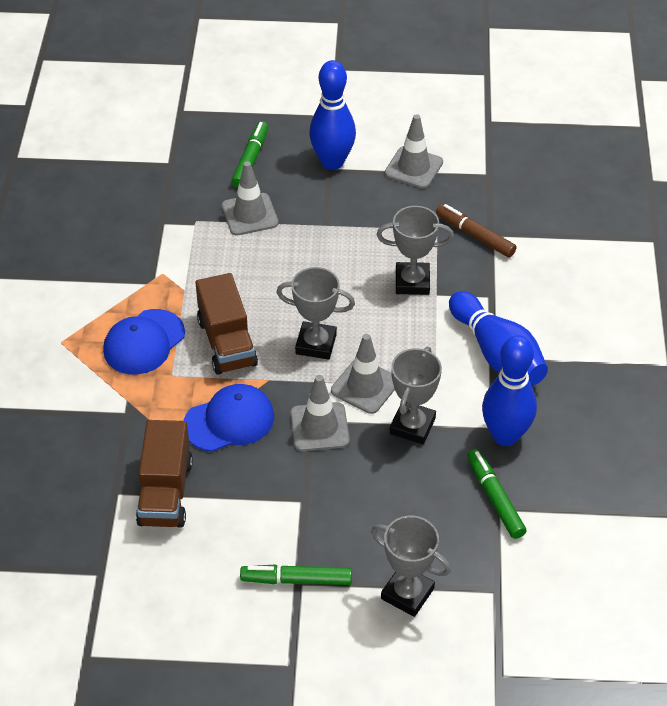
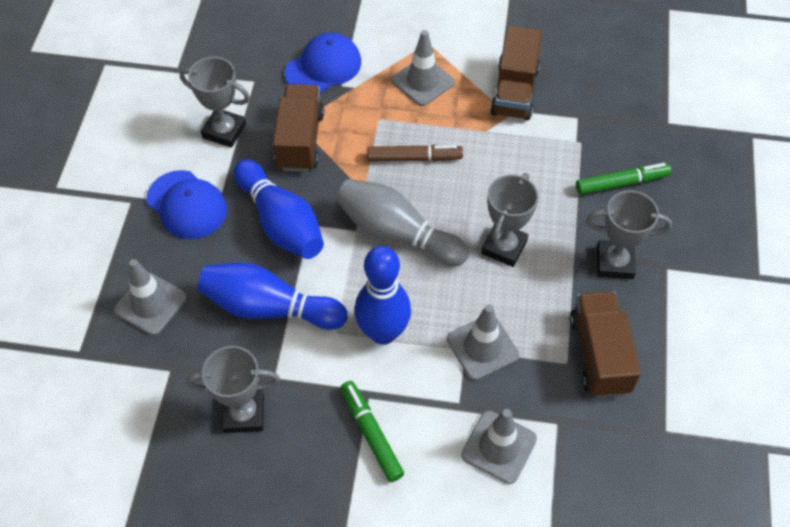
brown truck: 2 -> 3
green marker: 3 -> 2
grey bowling pin: 0 -> 1

